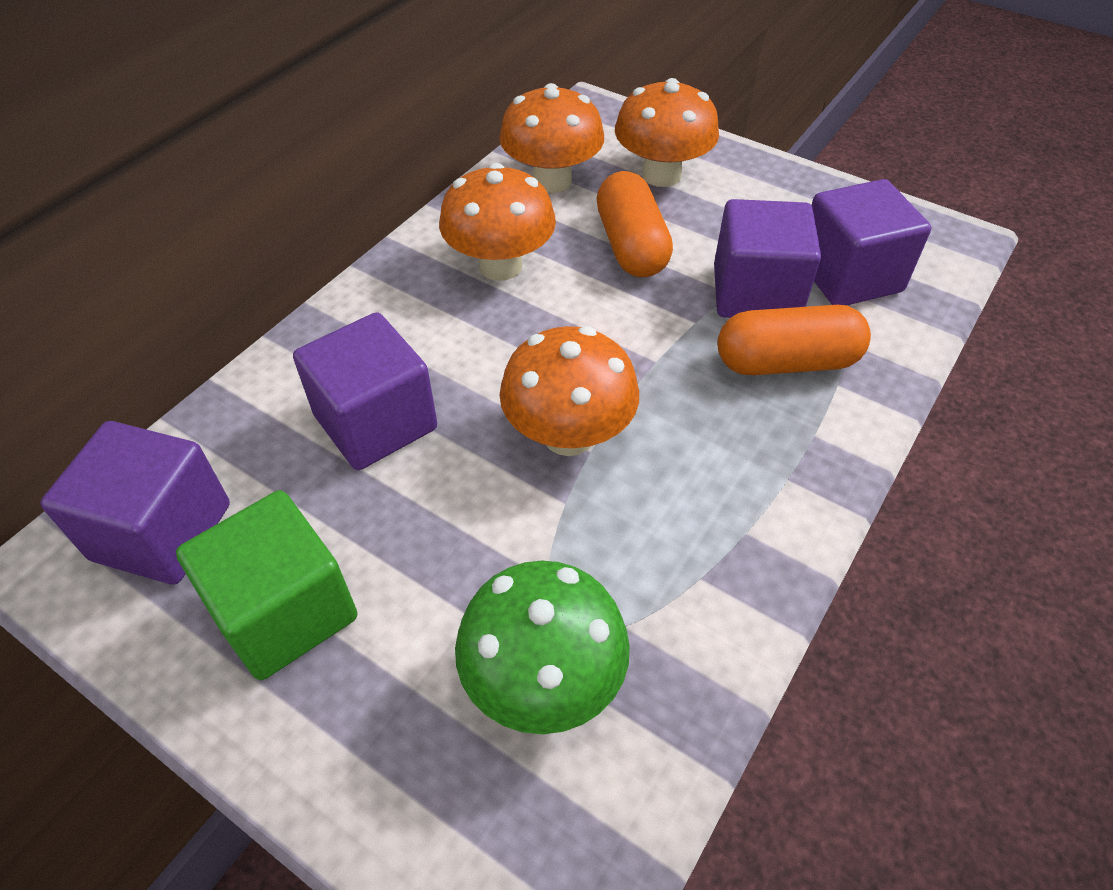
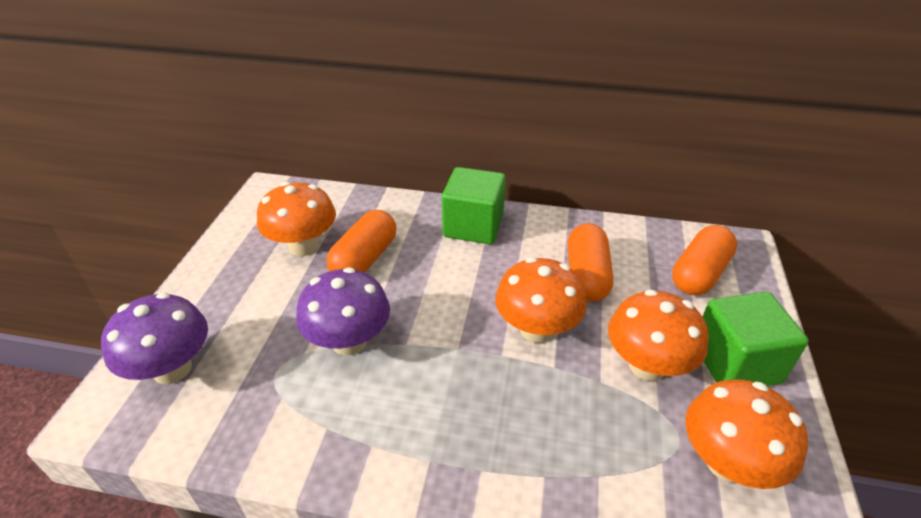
green cube: 1 -> 2
green mushroom: 1 -> 0
orange capsule: 2 -> 3
purple cube: 4 -> 0
purple mushroom: 0 -> 2

